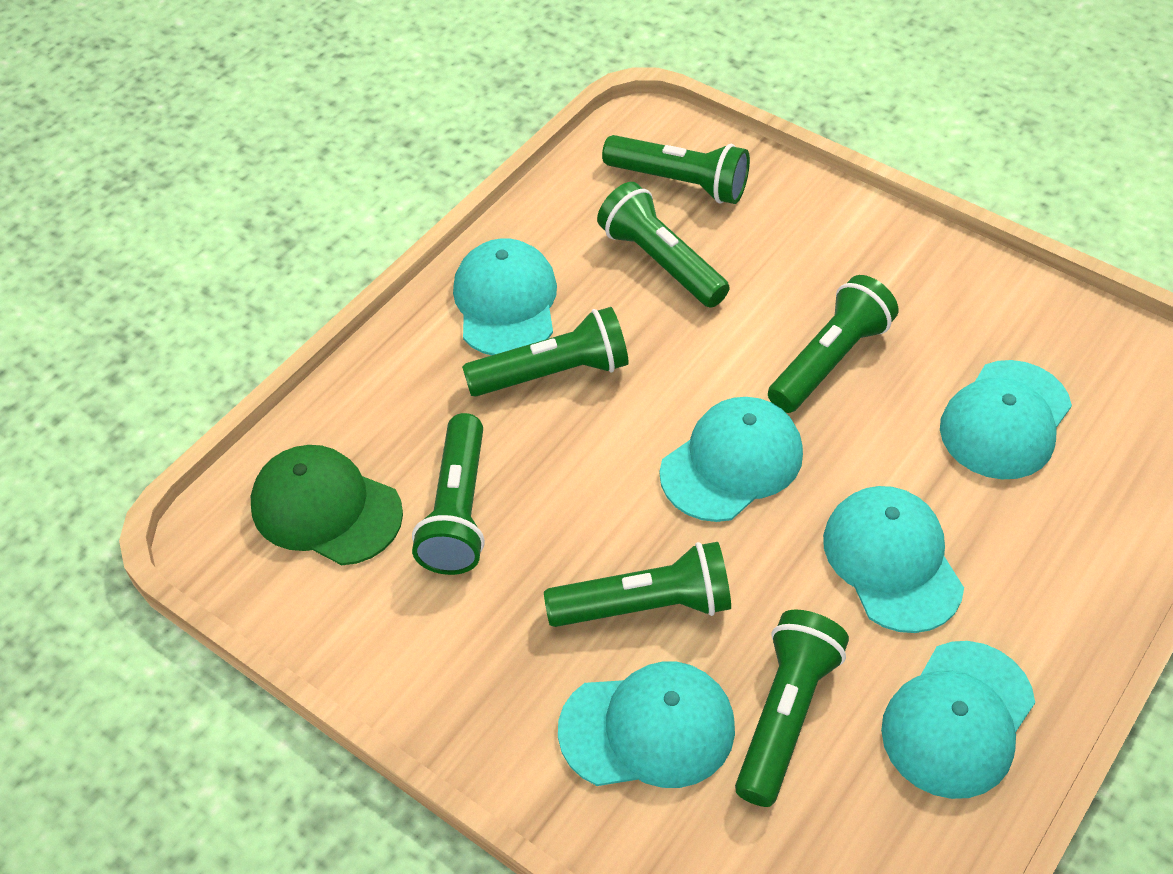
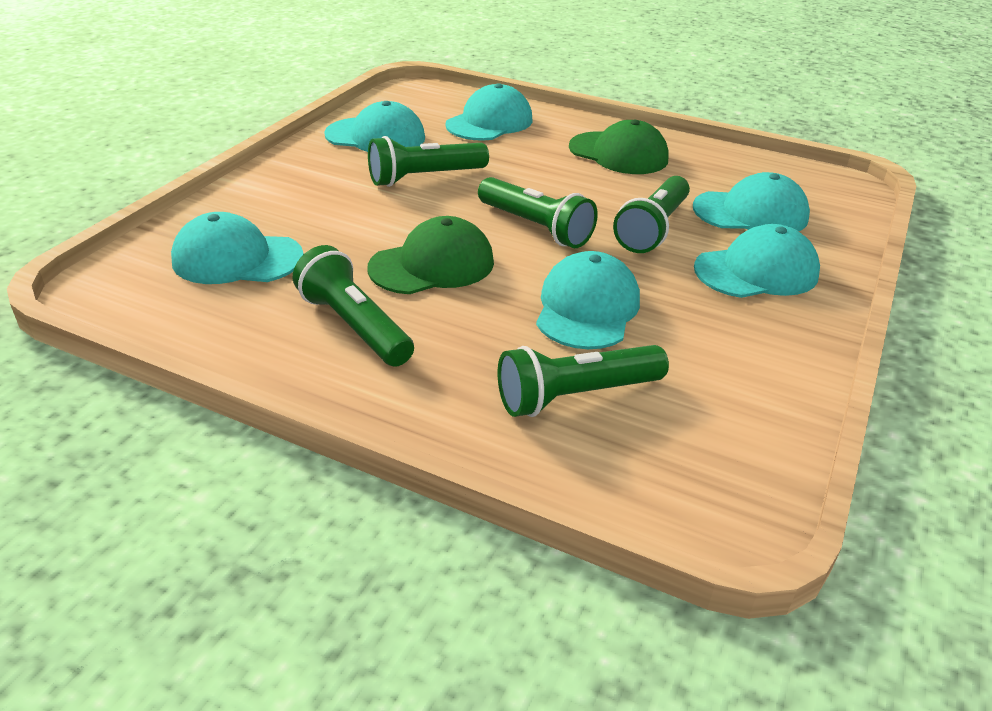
green cap: 1 -> 2
green flashlight: 7 -> 5

